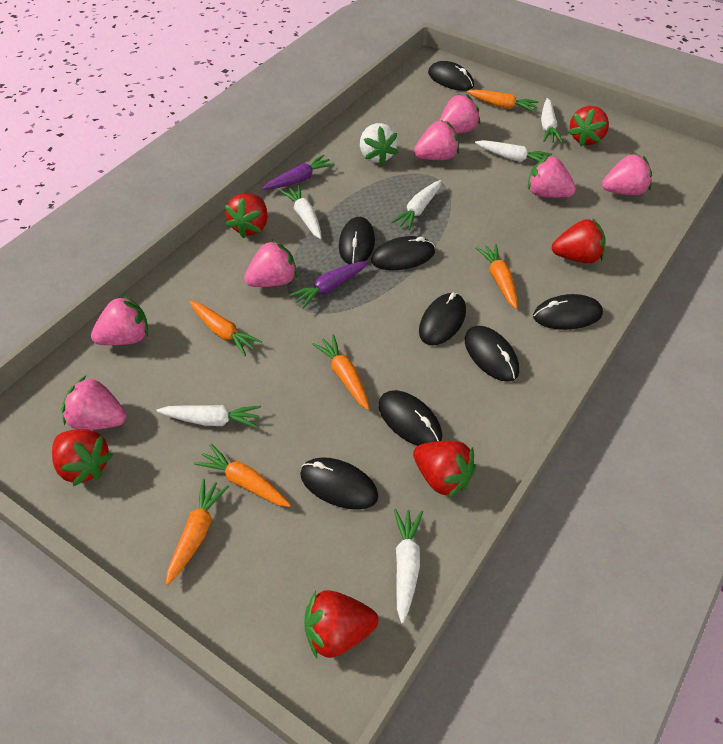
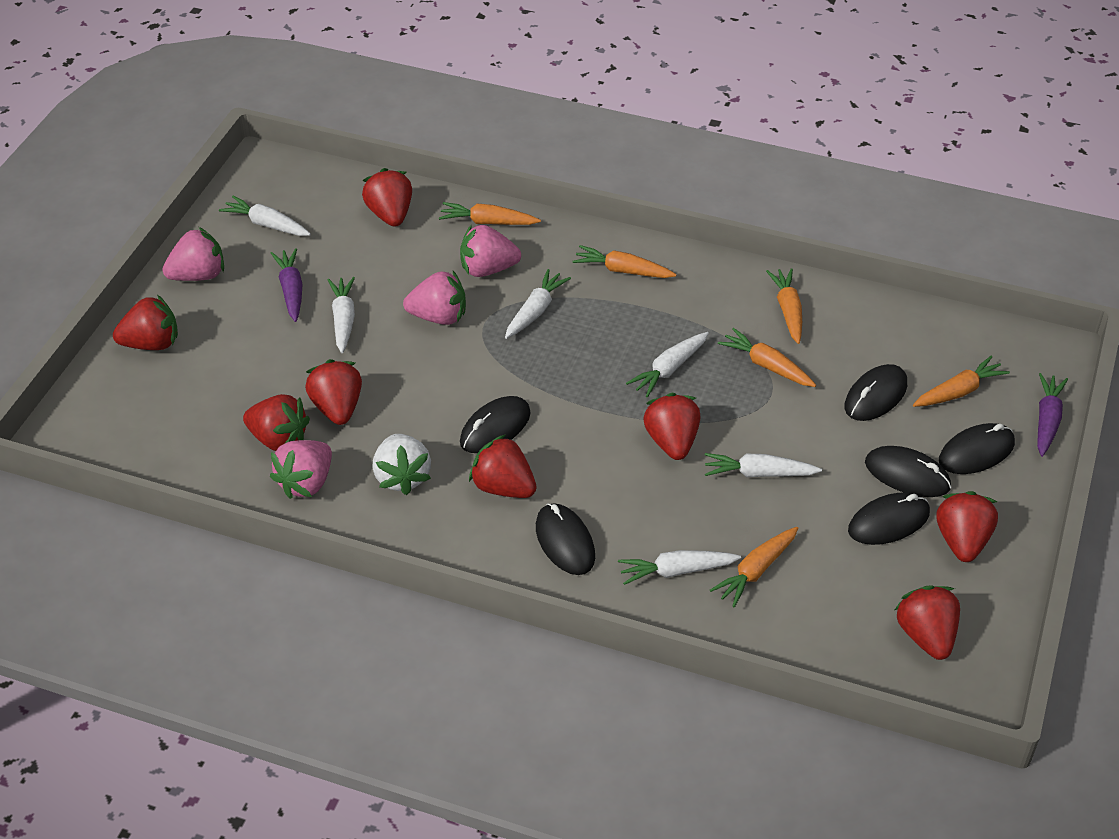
black mouse: 8 -> 6
pink strawberry: 7 -> 4
red strawberry: 6 -> 8

